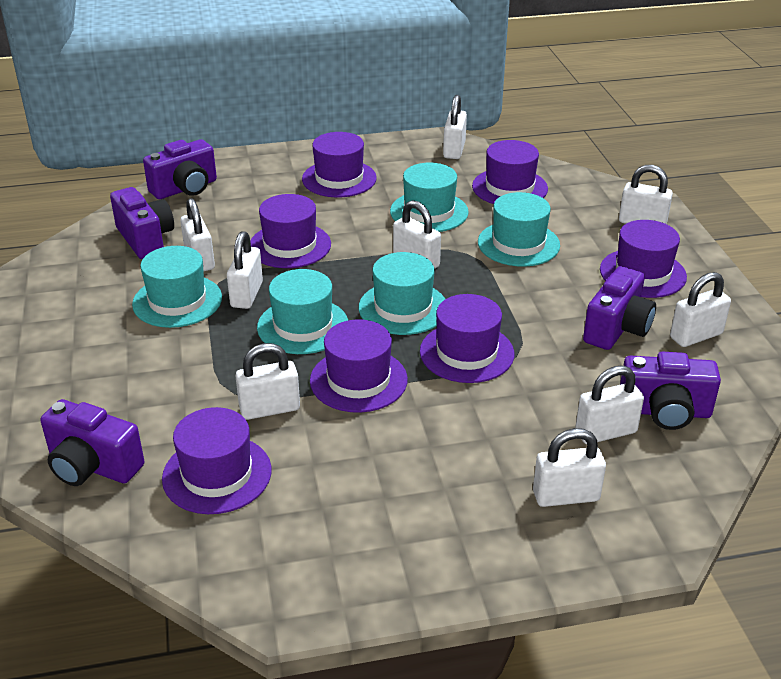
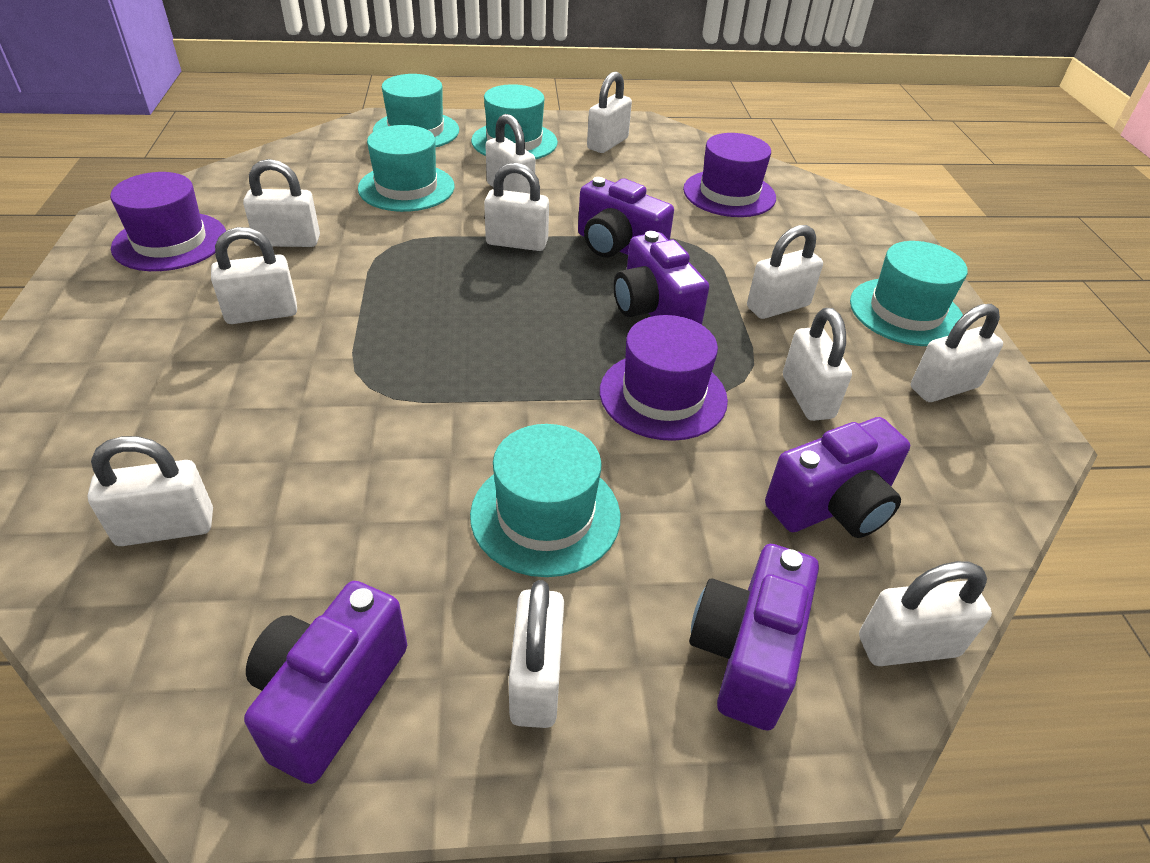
purple hat: 7 -> 3
white padlock: 9 -> 11

